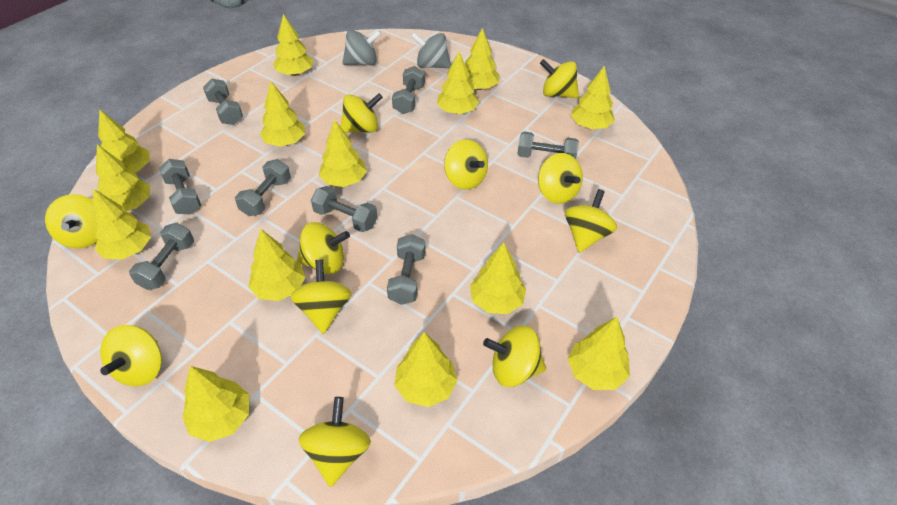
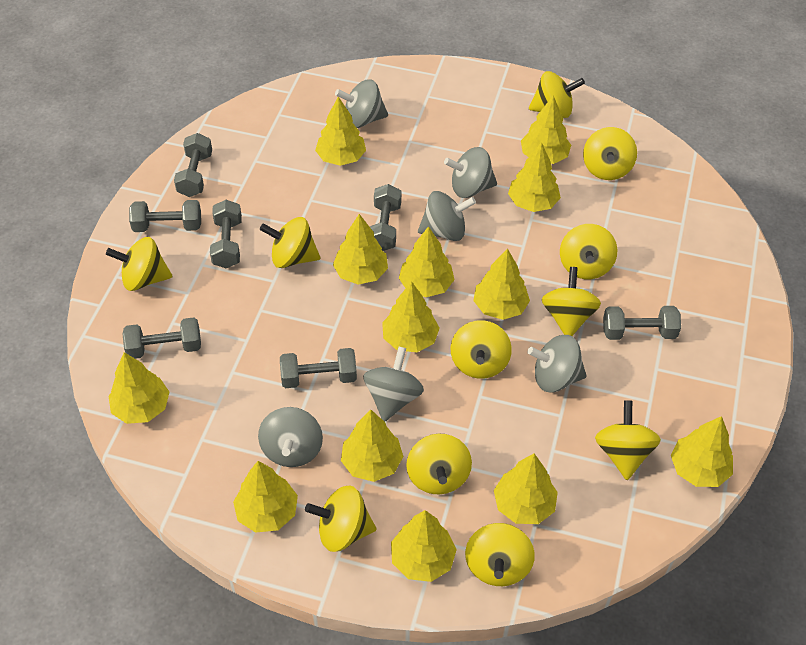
grey dumbbell: 8 -> 7
grey spinning top: 2 -> 6
yellow tree: 14 -> 13

